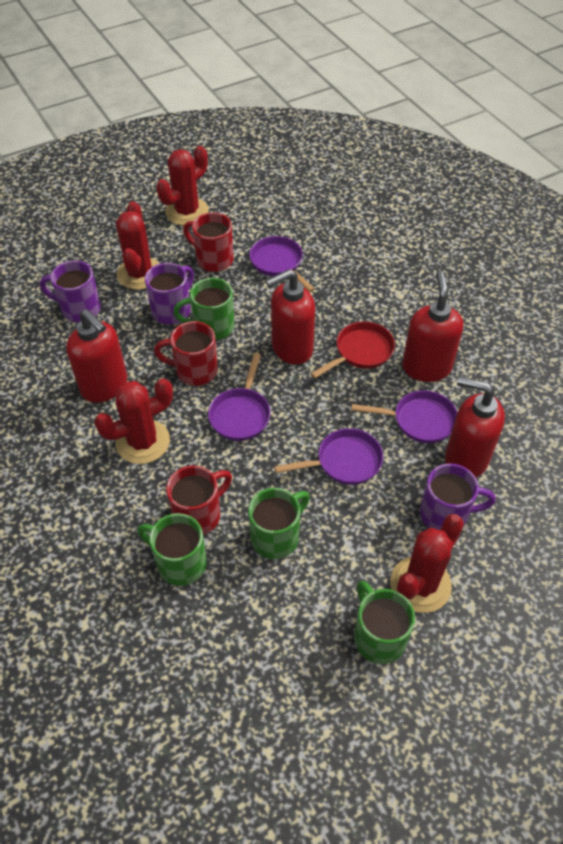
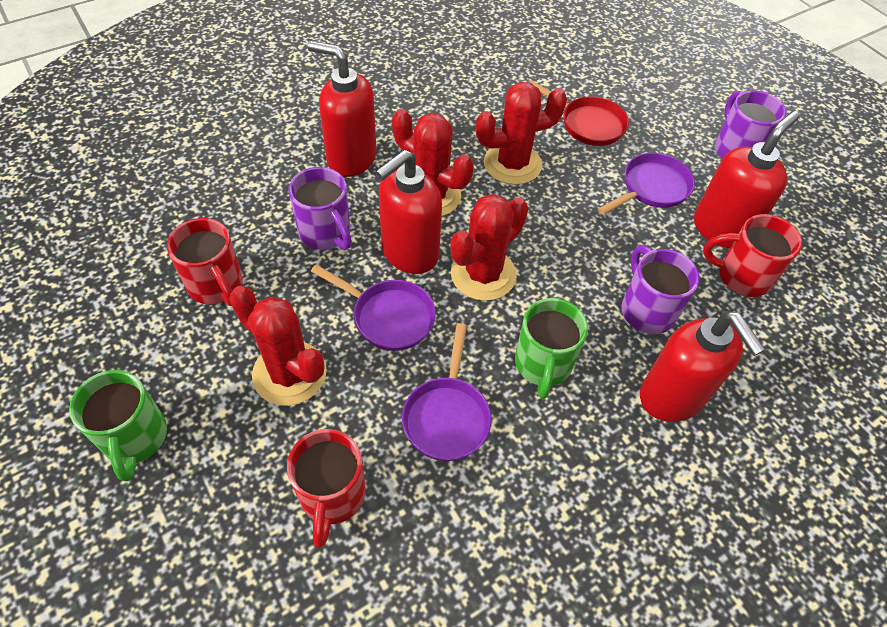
green mug: 4 -> 2
purple pan: 4 -> 3

